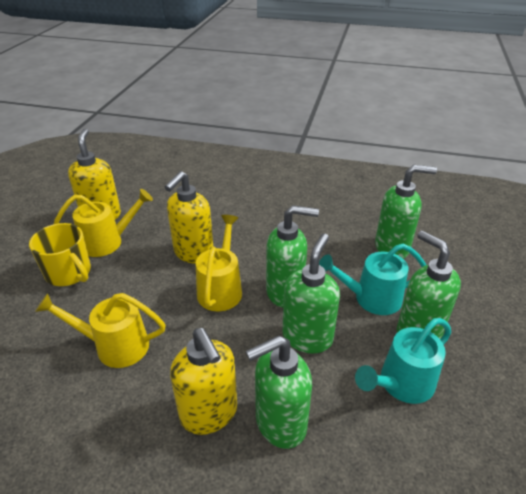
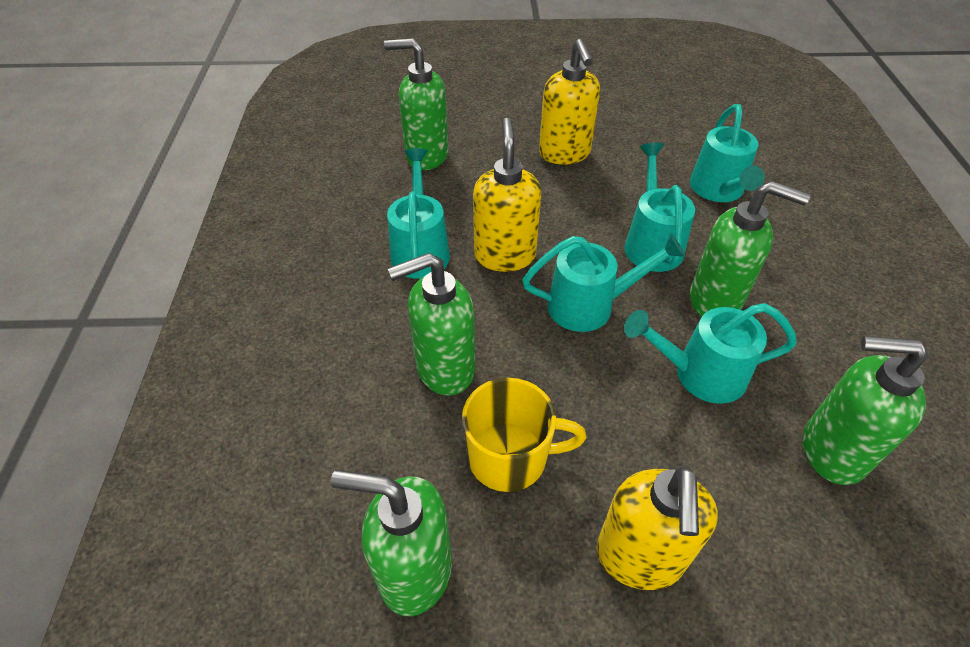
turquoise watering can: 2 -> 5
yellow watering can: 3 -> 0

